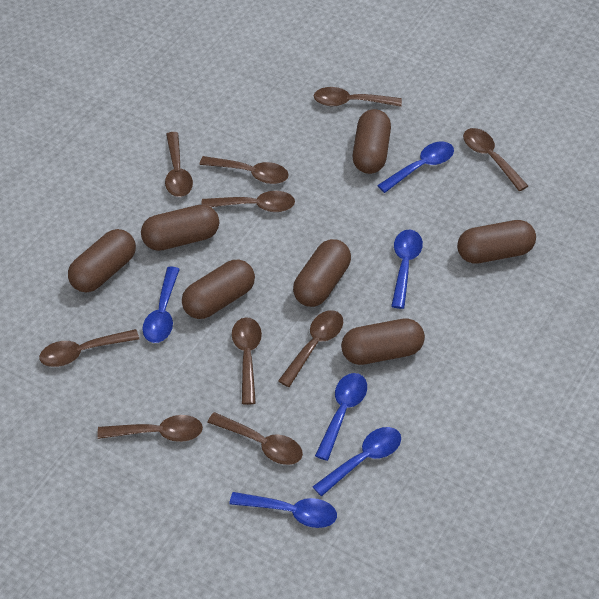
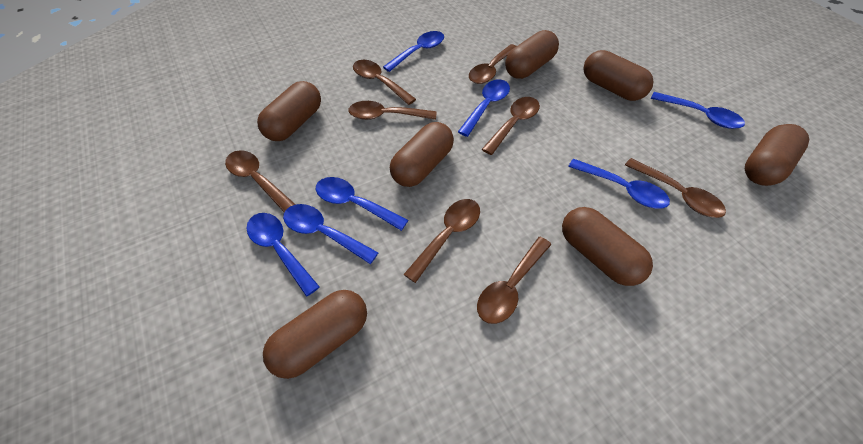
blue spoon: 6 -> 7
brown spoon: 10 -> 8

